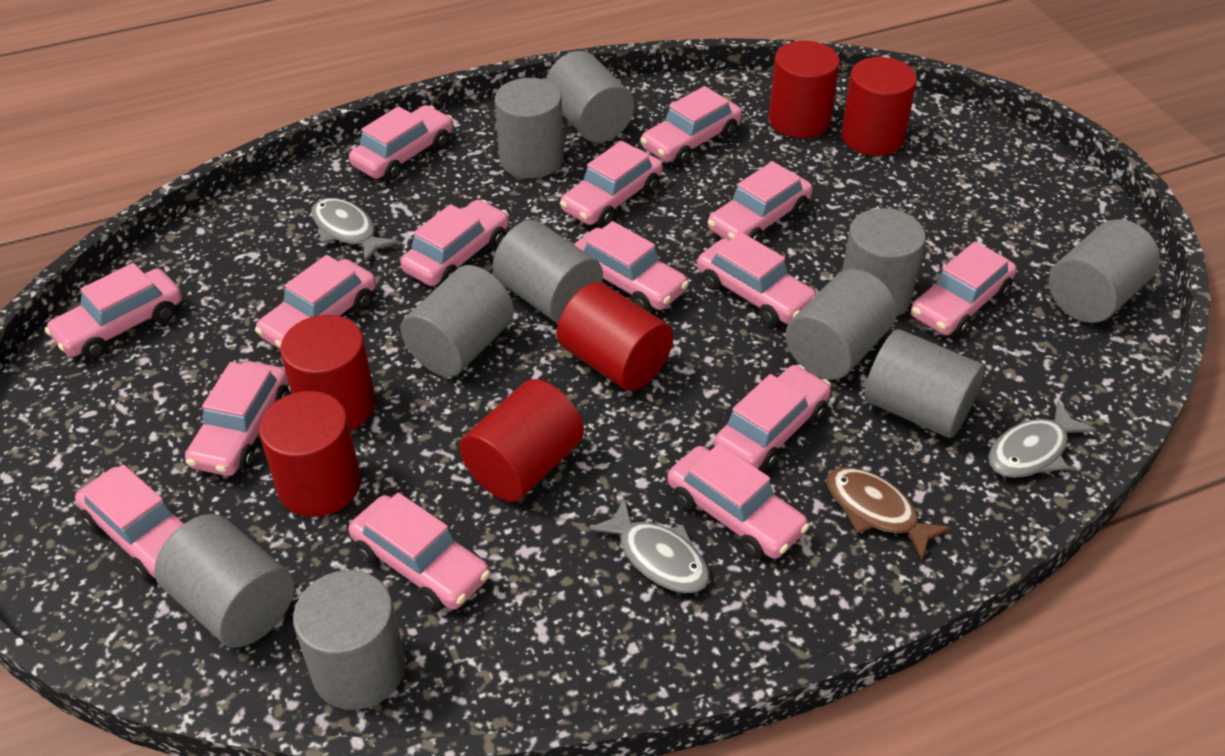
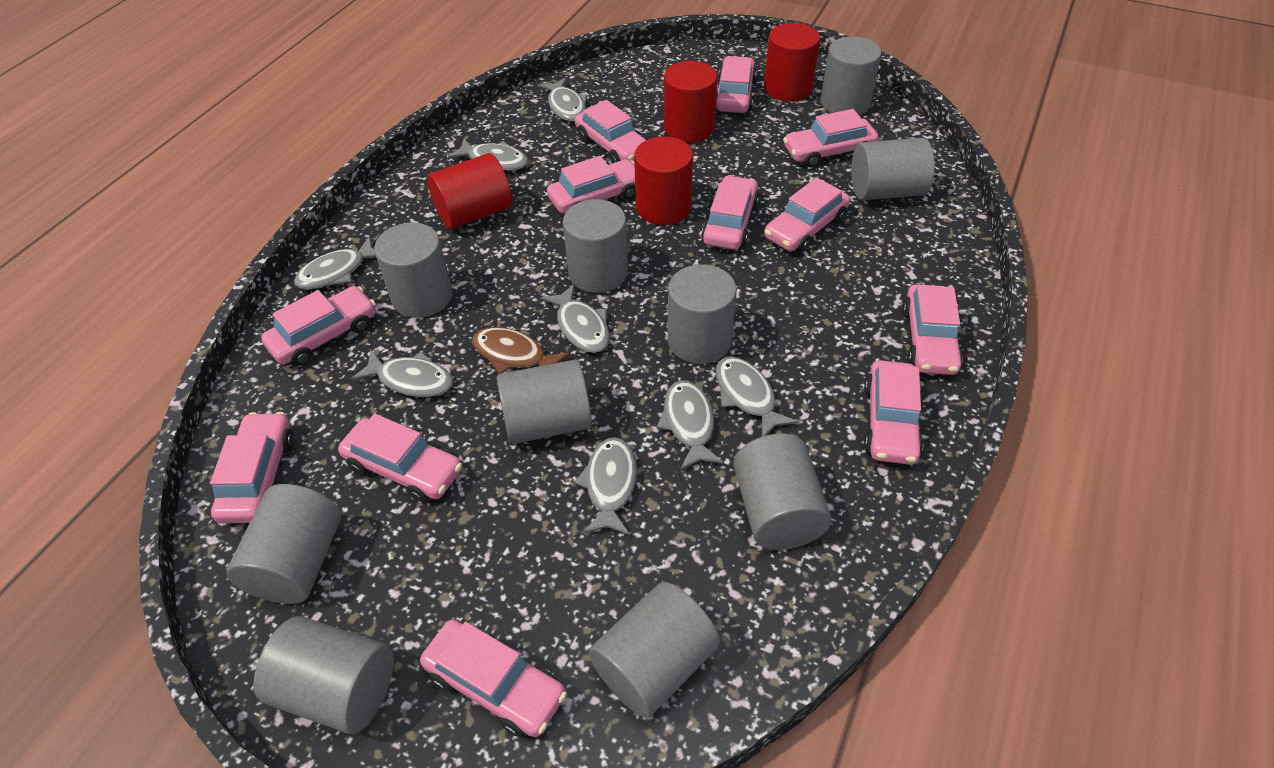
grey fish: 3 -> 8
pink car: 15 -> 12
red cylinder: 6 -> 4

